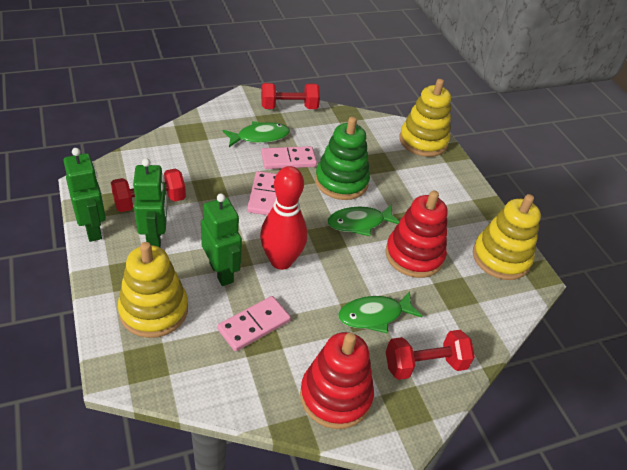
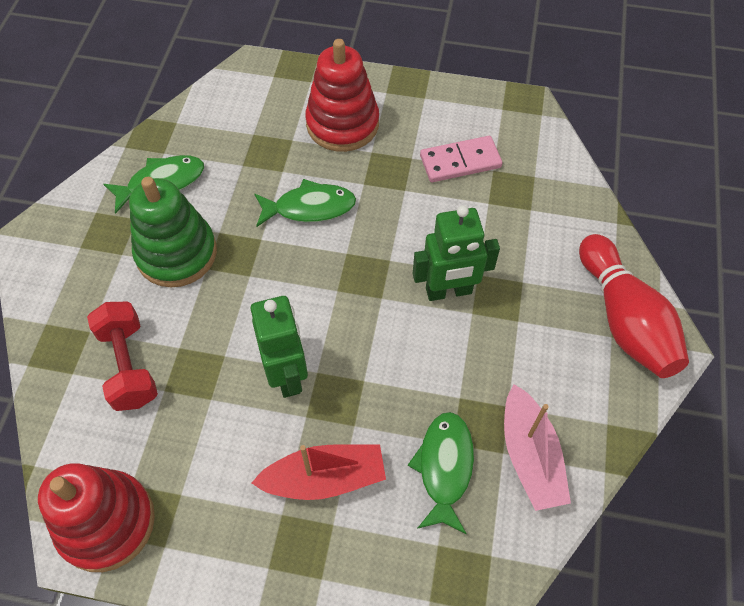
green robot: 3 -> 2
pink boat: 0 -> 1
pink domino: 3 -> 1
red boat: 0 -> 1
red dumbbell: 3 -> 1
yellow stacking toy: 3 -> 0

